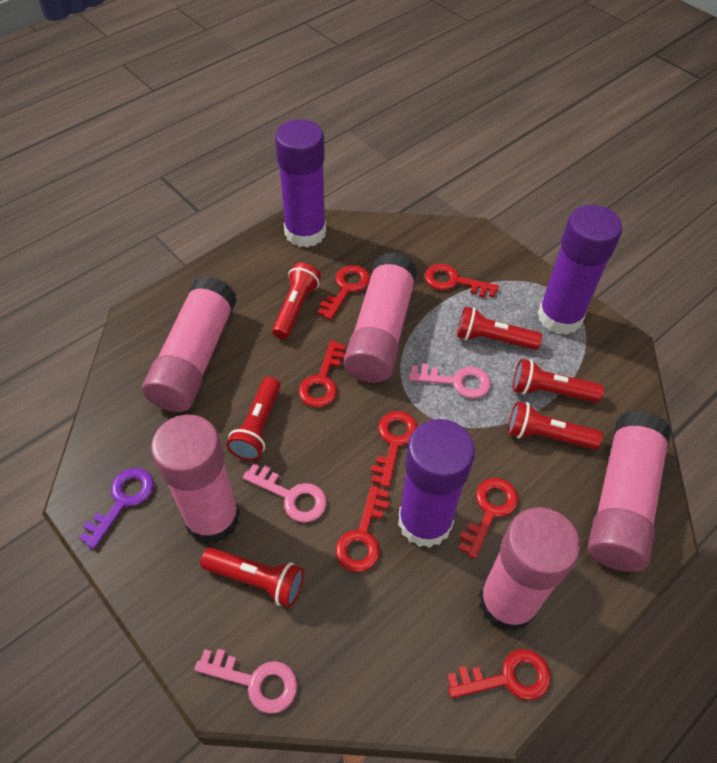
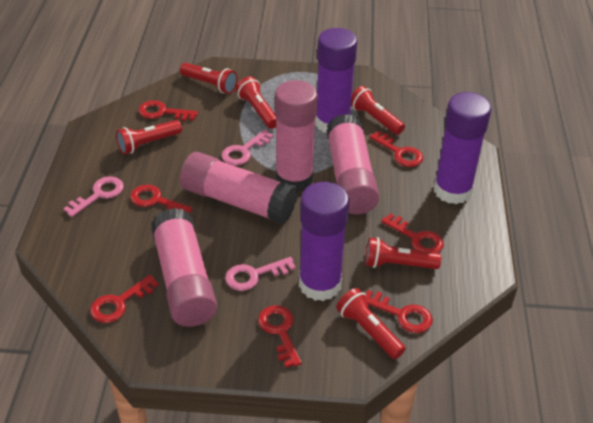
pink glue stick: 5 -> 4
purple key: 1 -> 0

